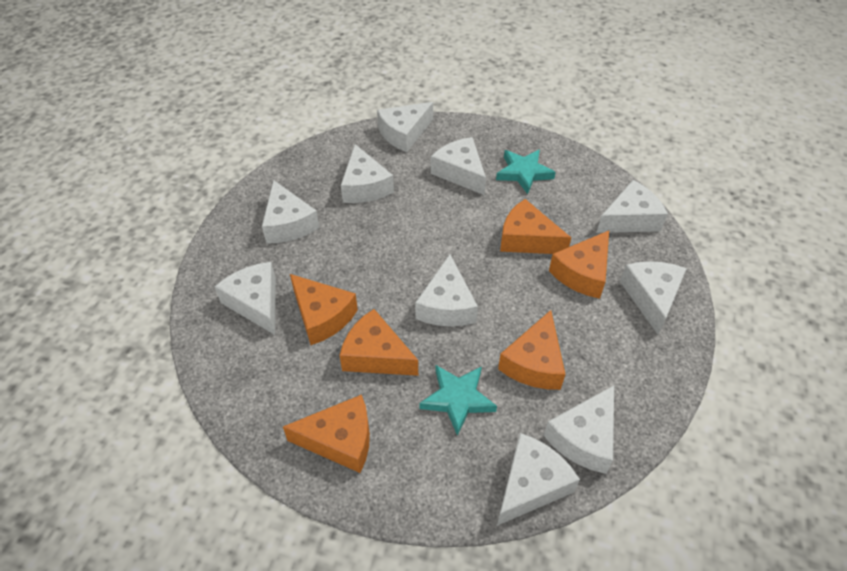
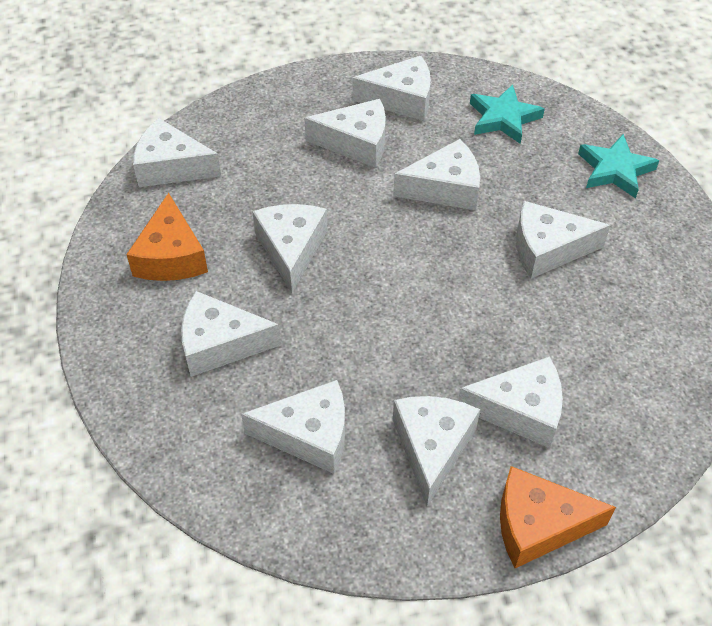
orange cheese: 6 -> 2

